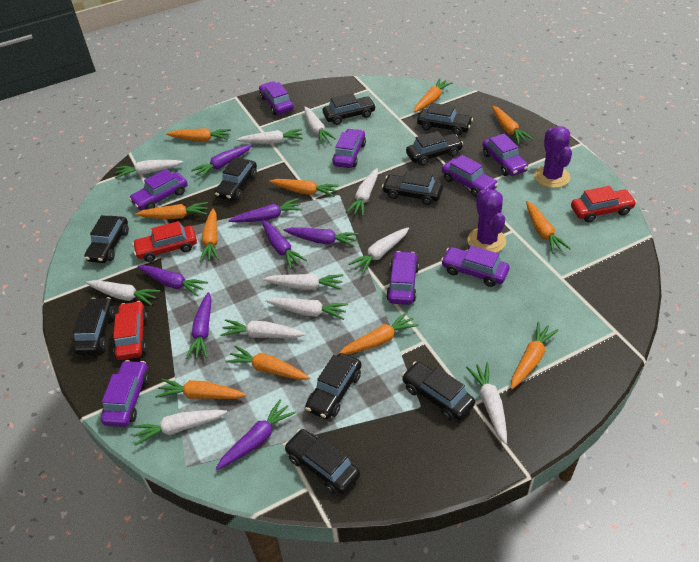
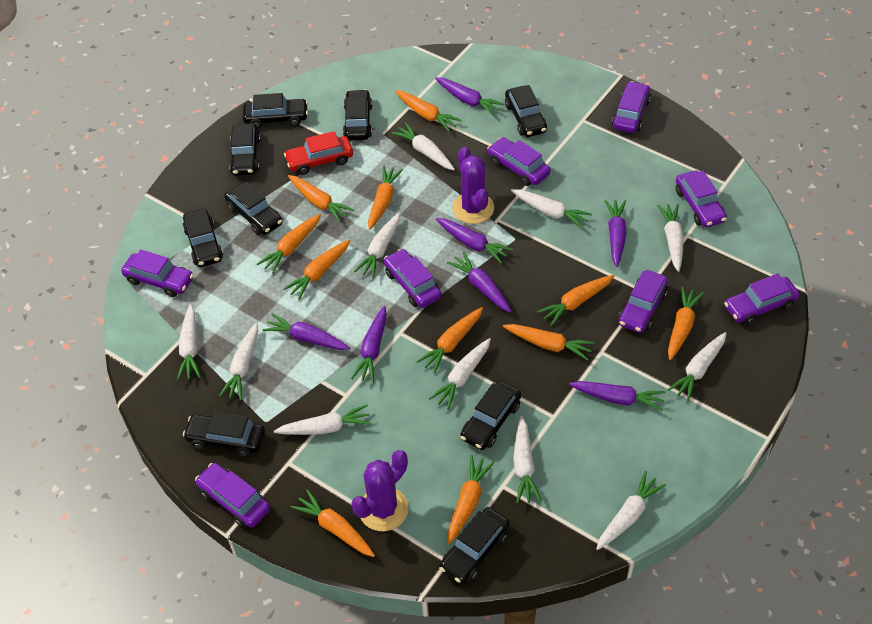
black car: 10 -> 9
red car: 3 -> 1

